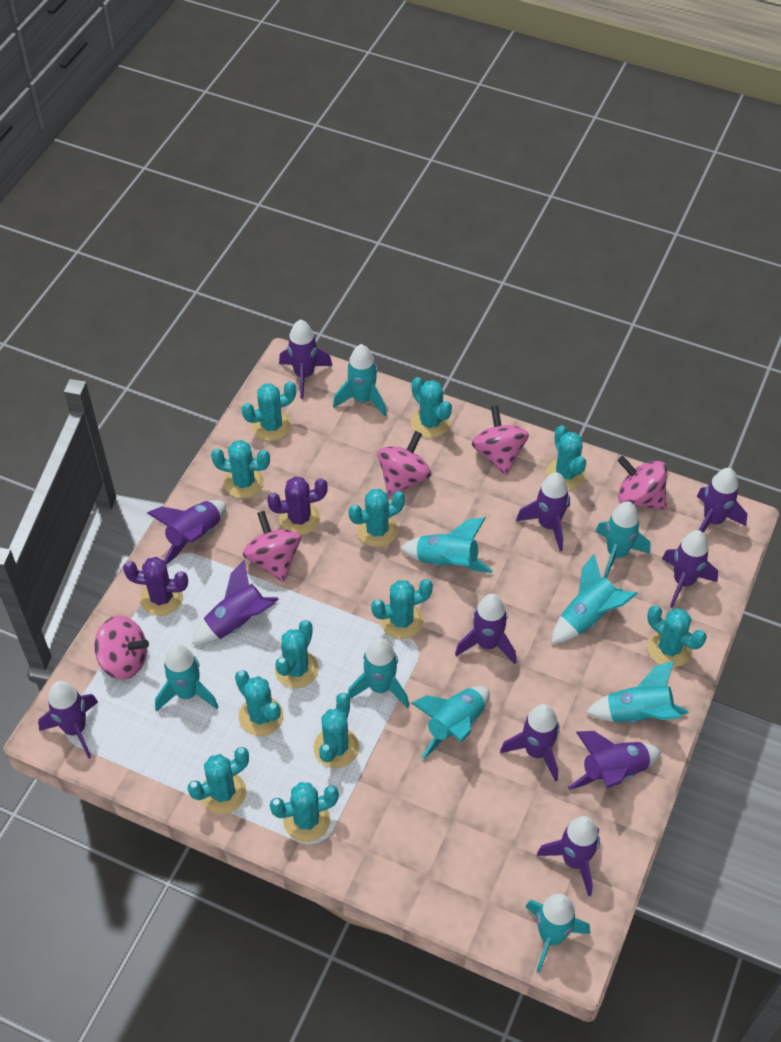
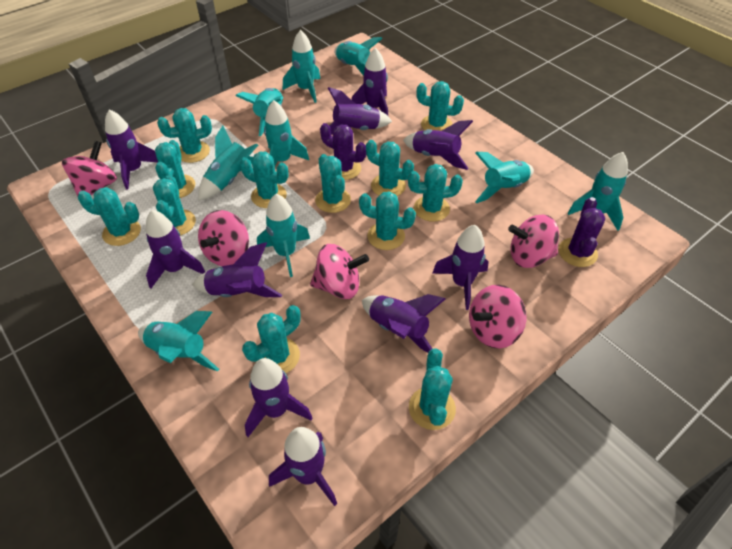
purple rocket: 11 -> 10

